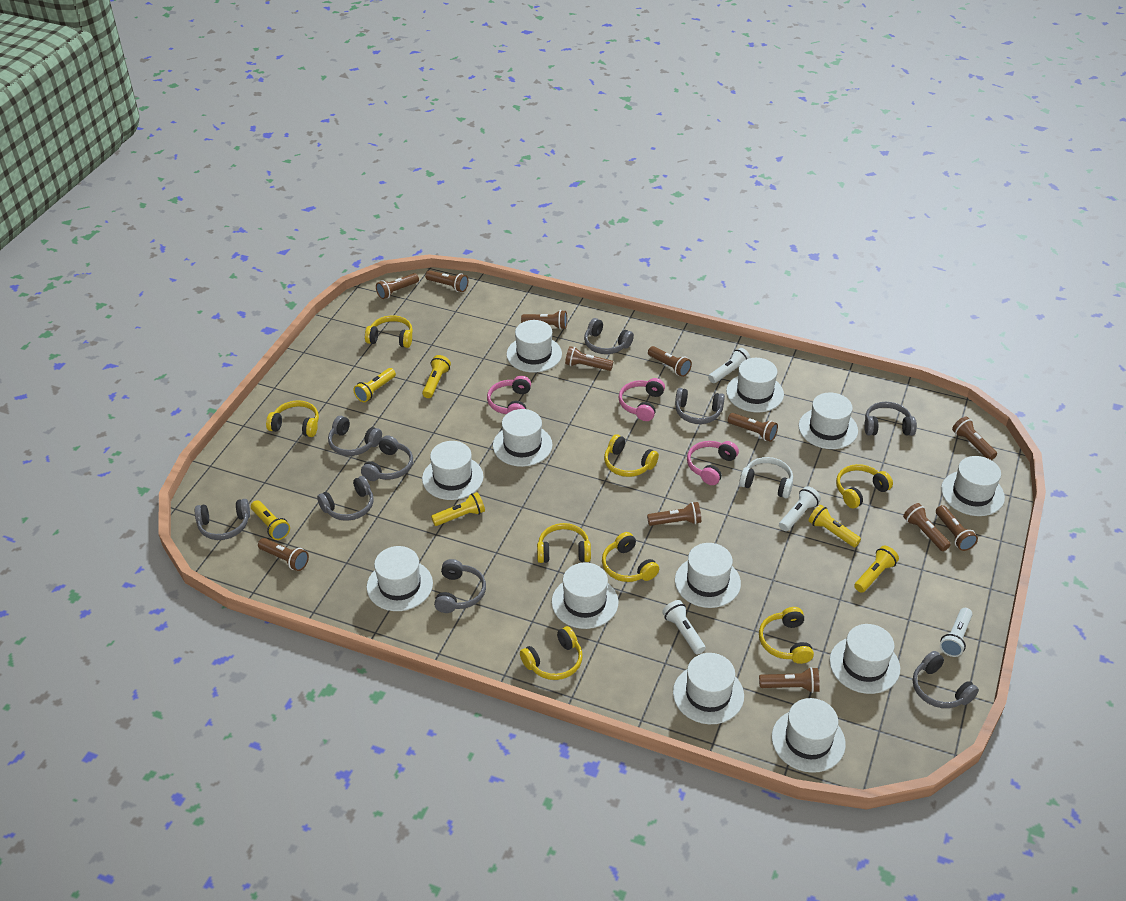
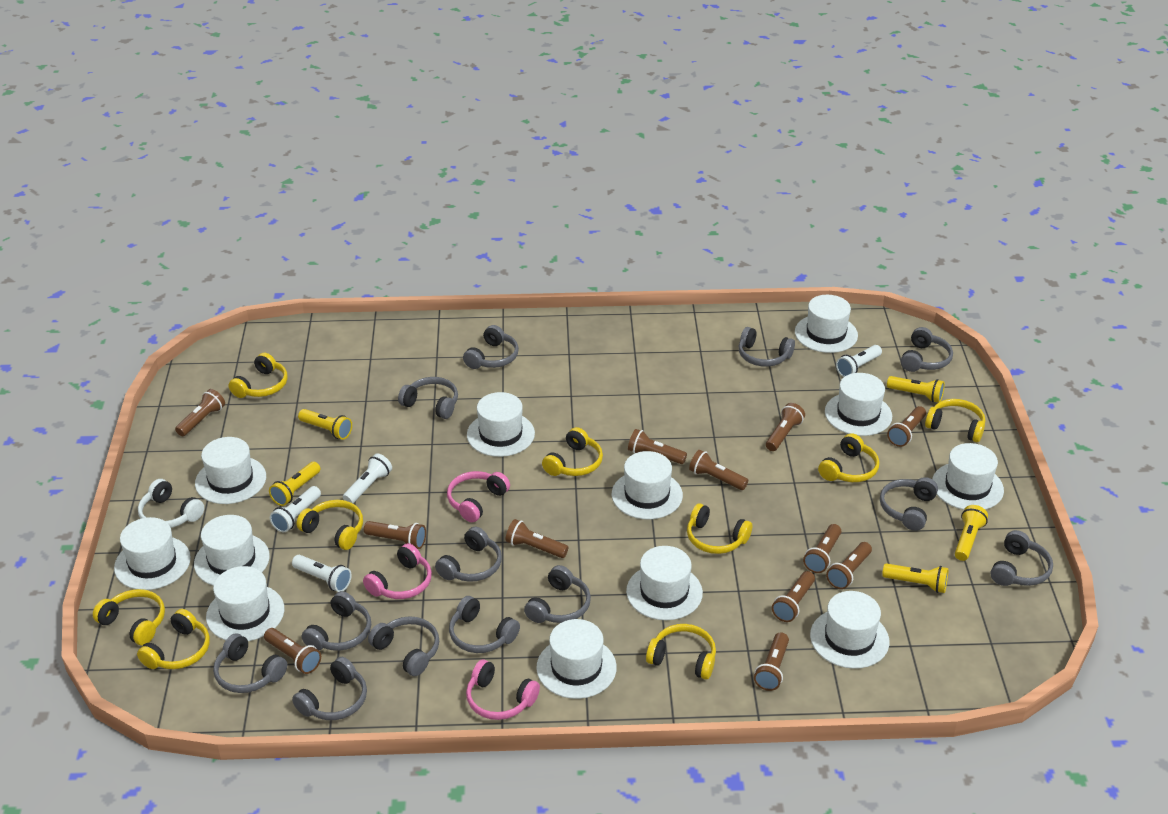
grey headphones: 9 -> 13
yellow flashlight: 6 -> 5
yellow headphones: 8 -> 9

